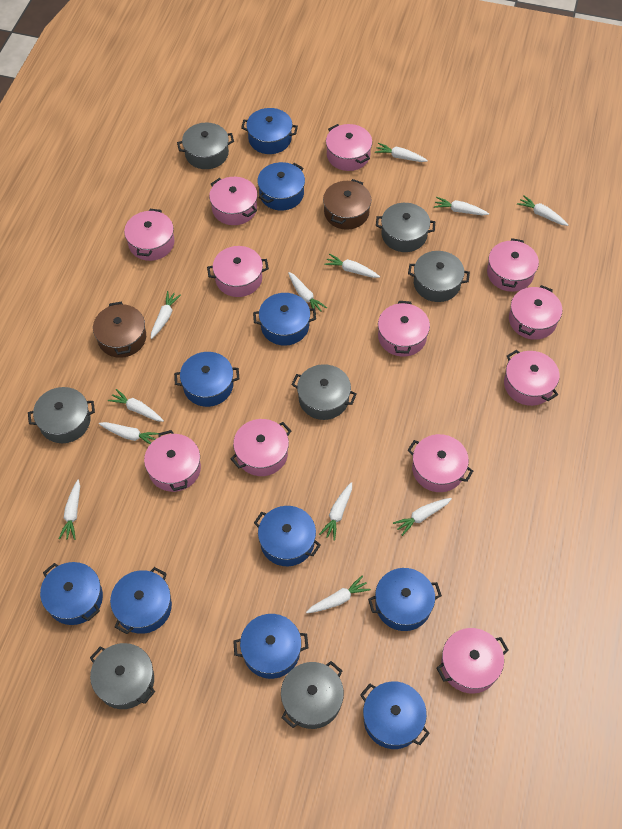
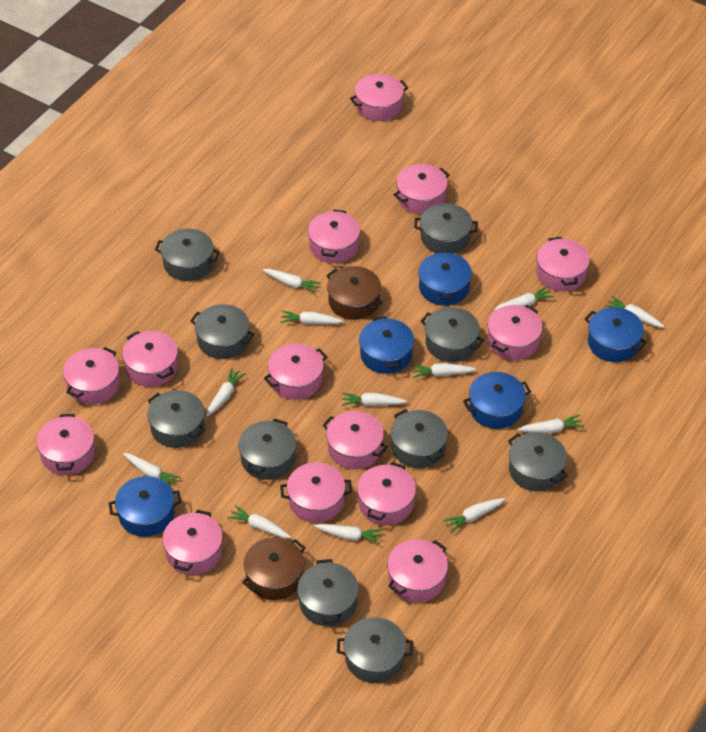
blue pot: 10 -> 5
grey pot: 7 -> 10
pink pot: 12 -> 14

